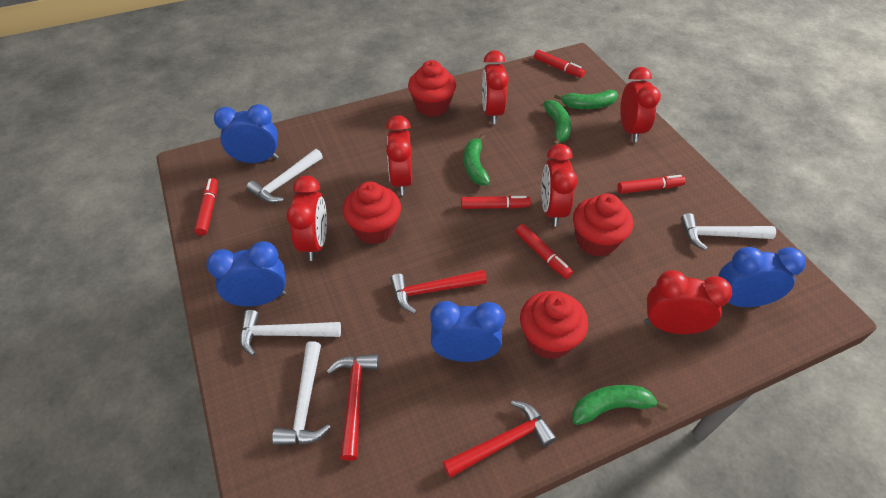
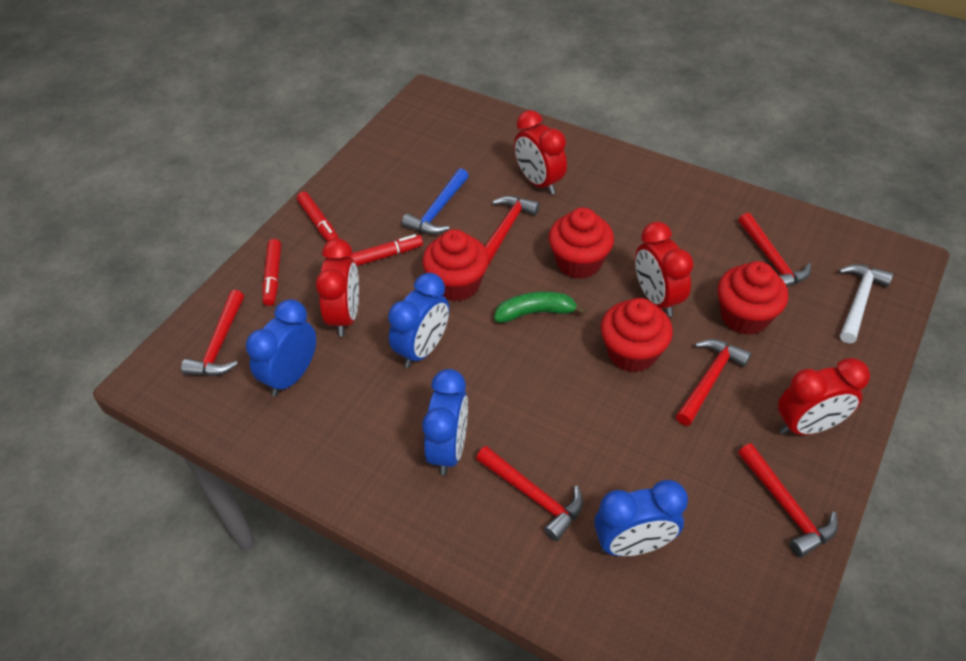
blue hammer: 0 -> 1
green banana: 4 -> 1
red clock: 6 -> 4
red hammer: 3 -> 6
red marker: 5 -> 3
white hammer: 4 -> 1

